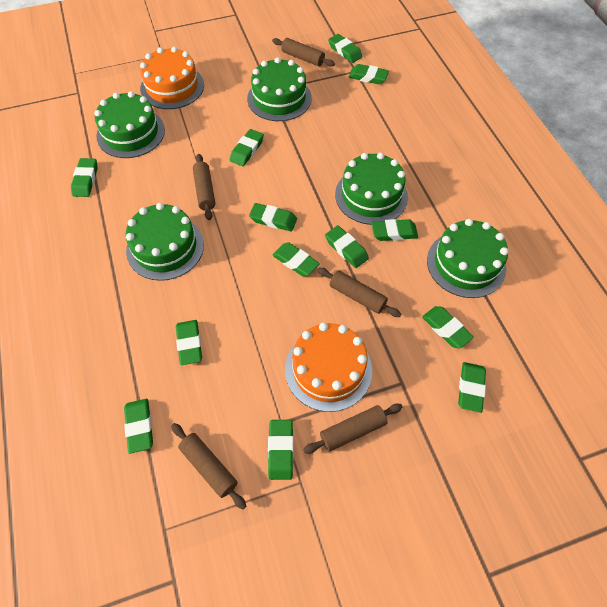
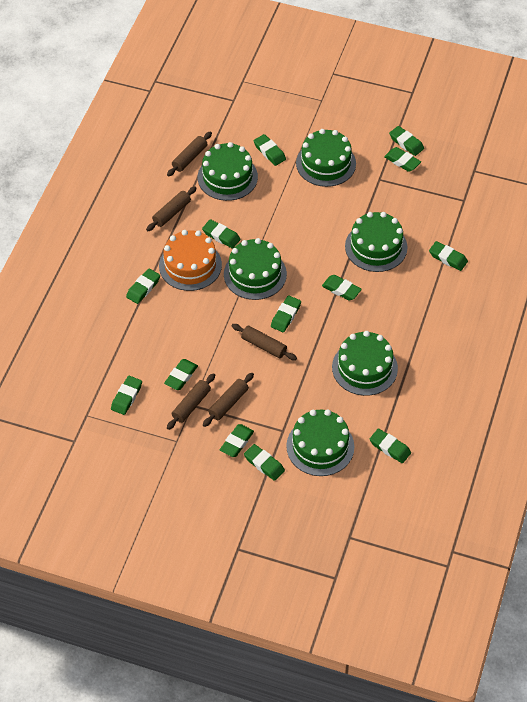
green cake: 5 -> 6
orange cake: 2 -> 1

